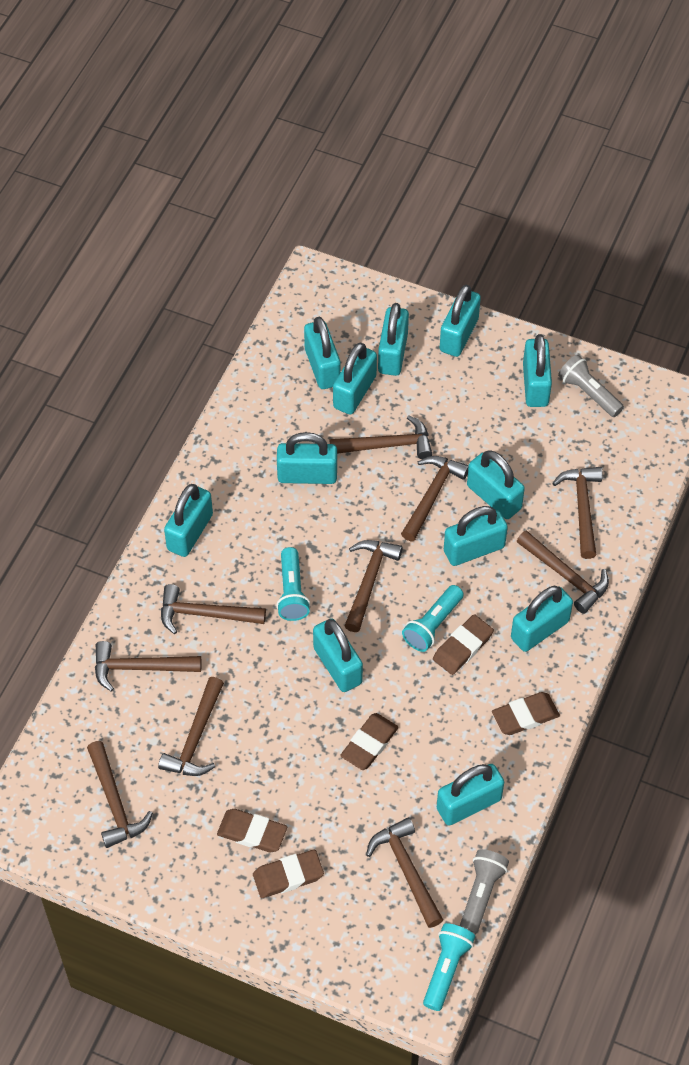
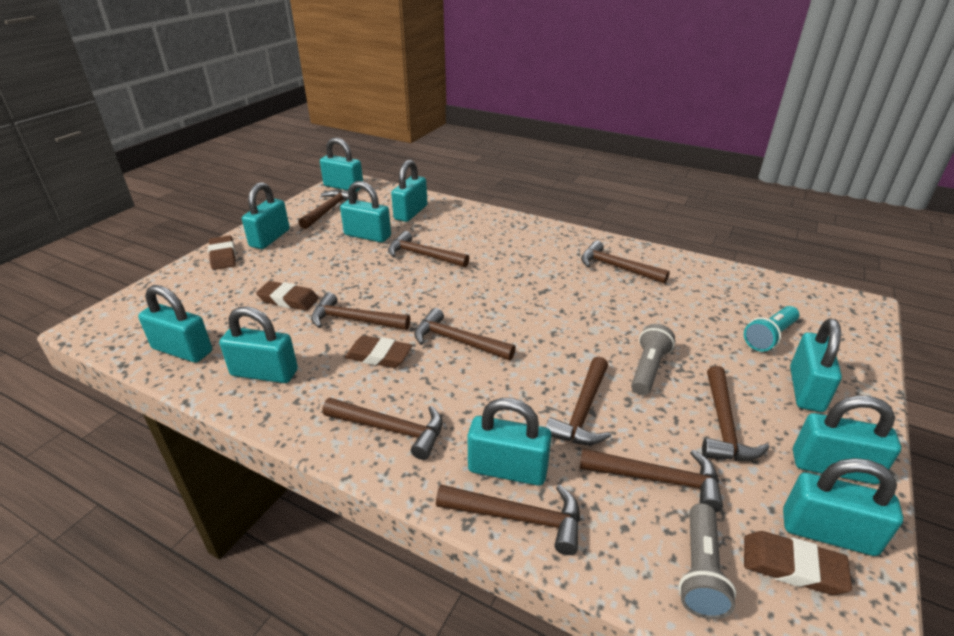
brown eraser: 5 -> 4
turquoise flashlight: 3 -> 1
turquoise padlock: 12 -> 10

